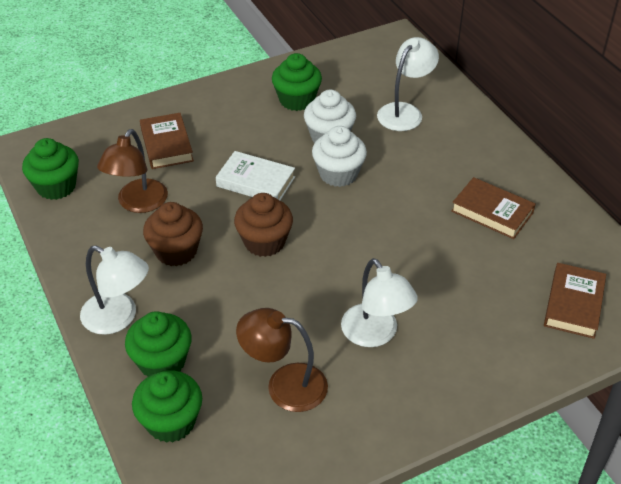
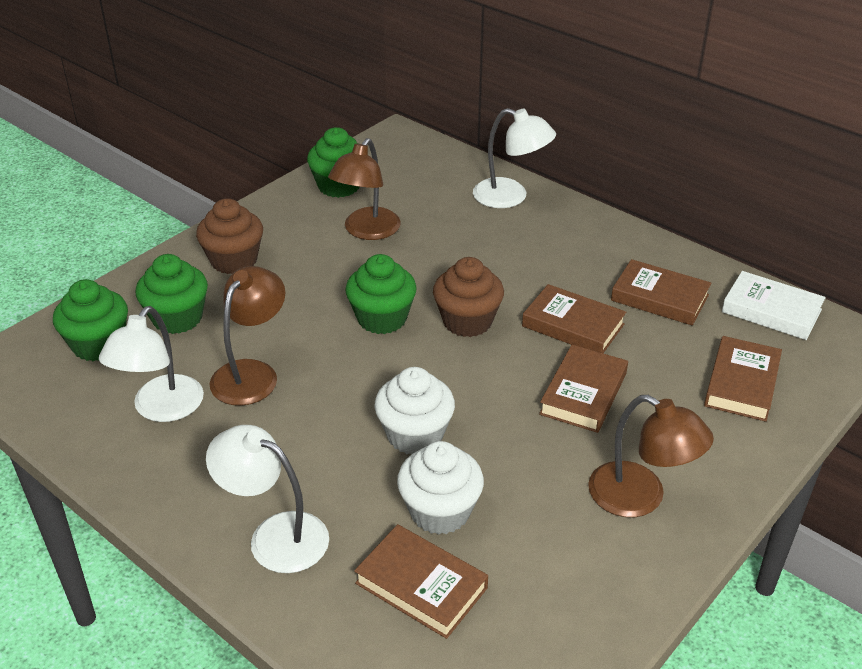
brown book: 3 -> 5
brown lamp: 2 -> 3

